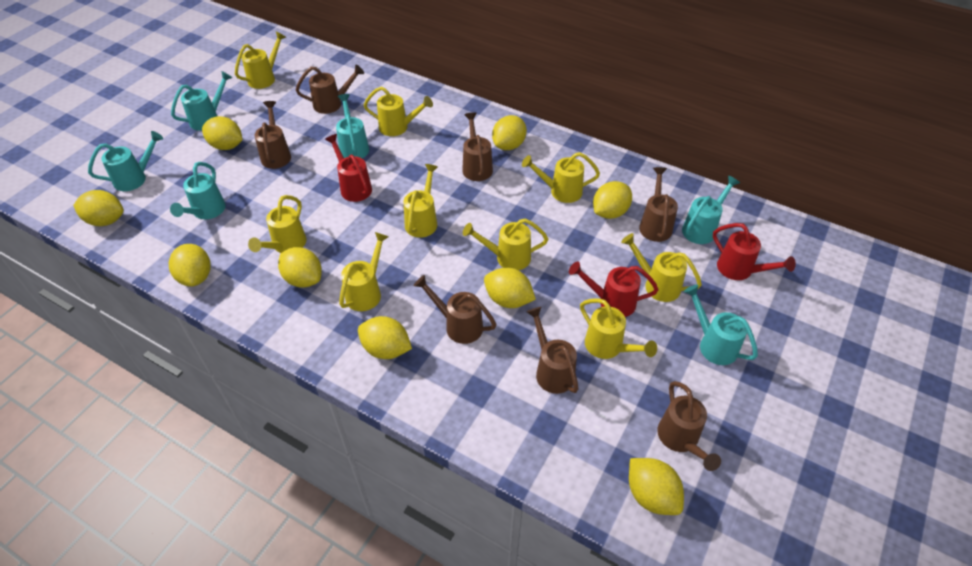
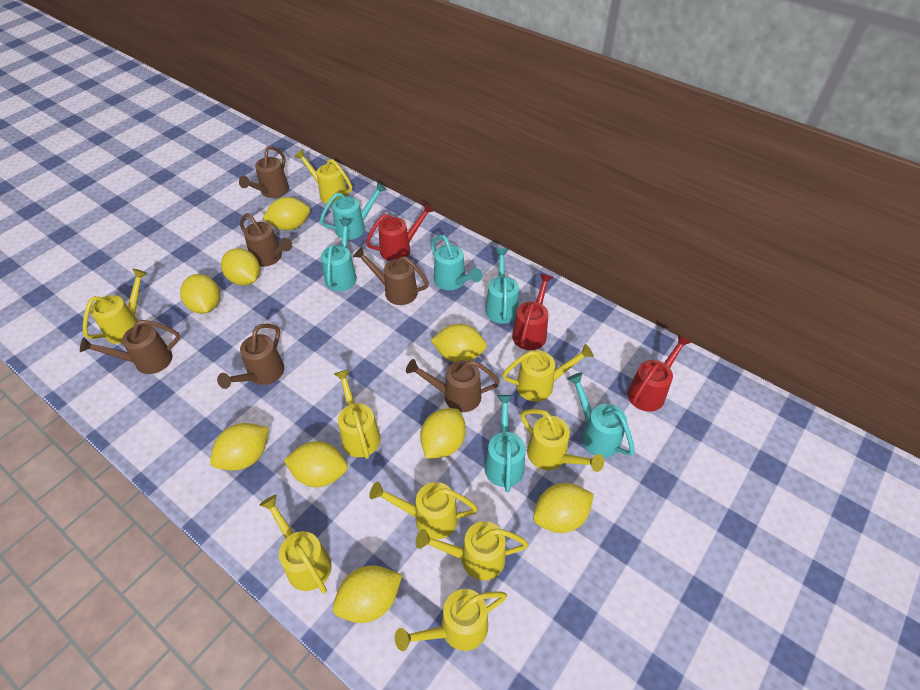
brown watering can: 7 -> 6

